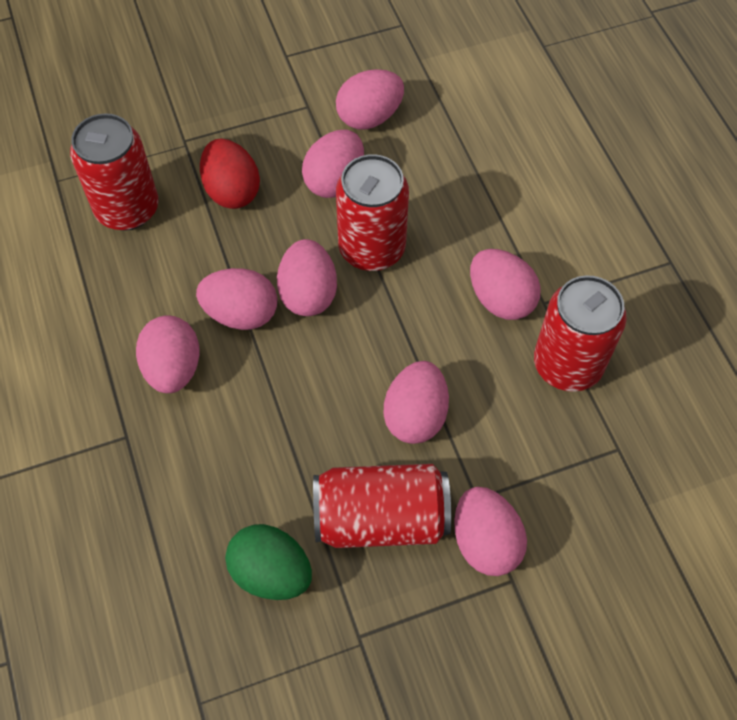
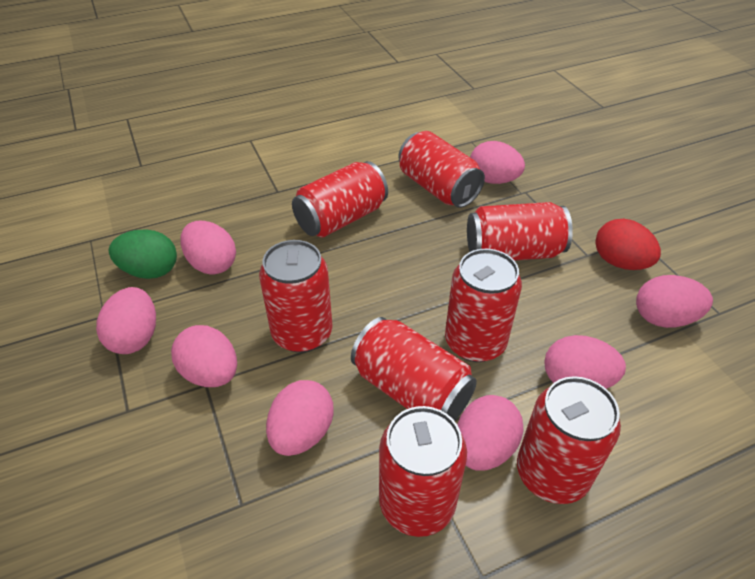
red can: 4 -> 8

